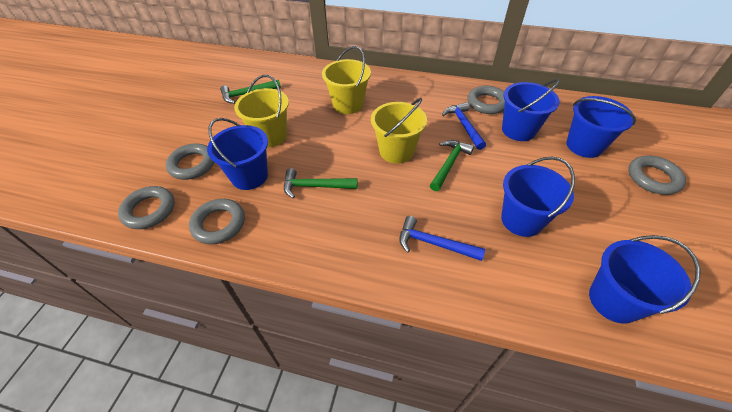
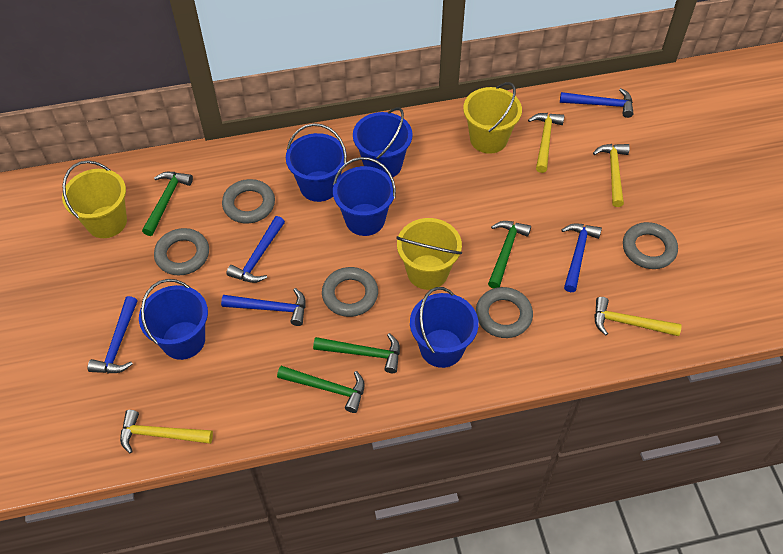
blue hammer: 2 -> 5
green hammer: 3 -> 4
yellow hammer: 0 -> 4

